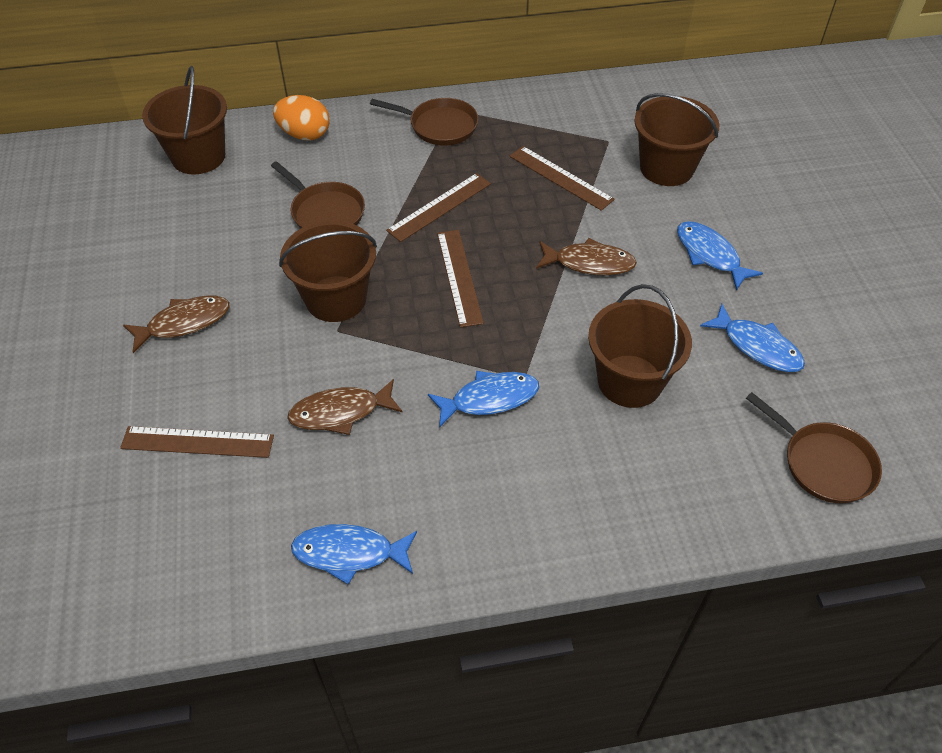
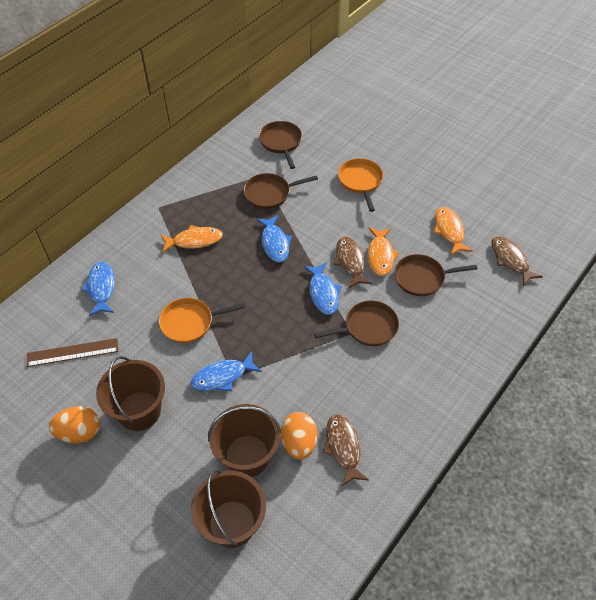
brown bucket: 4 -> 3
brown pan: 3 -> 4
brown ruler: 4 -> 1
orange egg: 1 -> 2
orange fish: 0 -> 3
orange pan: 0 -> 2

